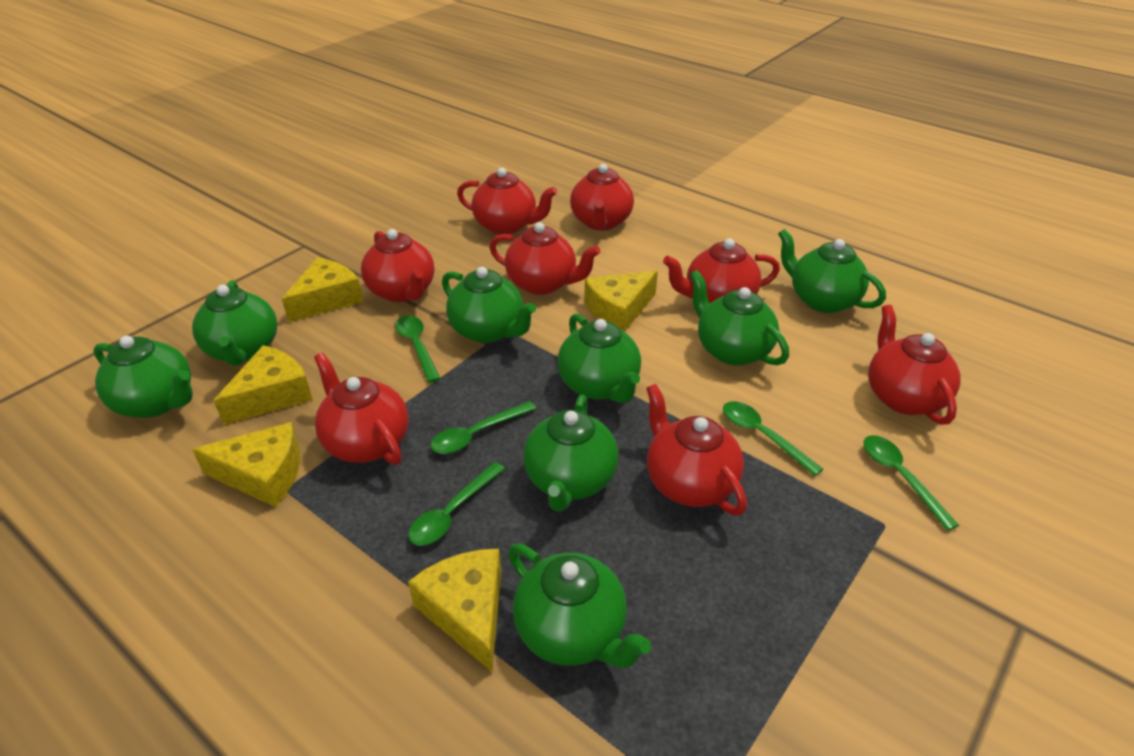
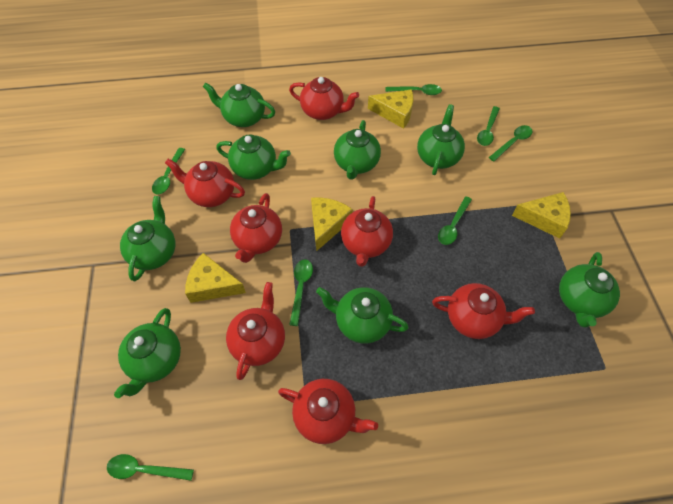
green spoon: 5 -> 7
red teapot: 8 -> 7
yellow cheese: 5 -> 4

